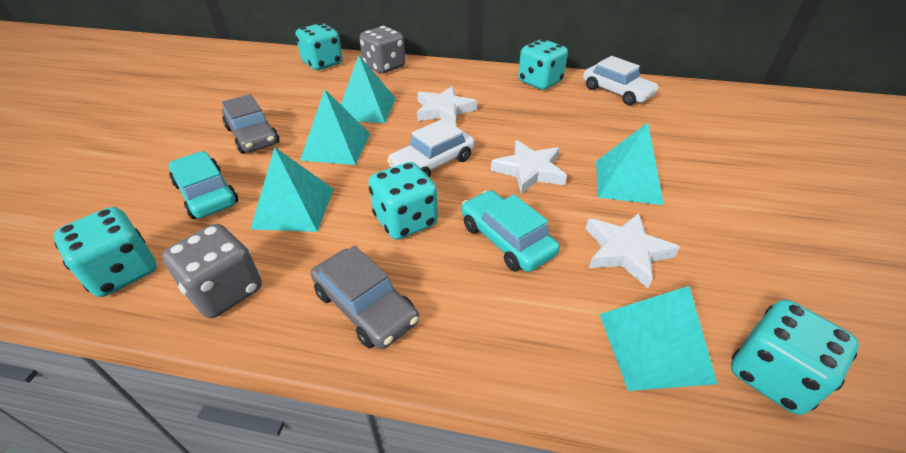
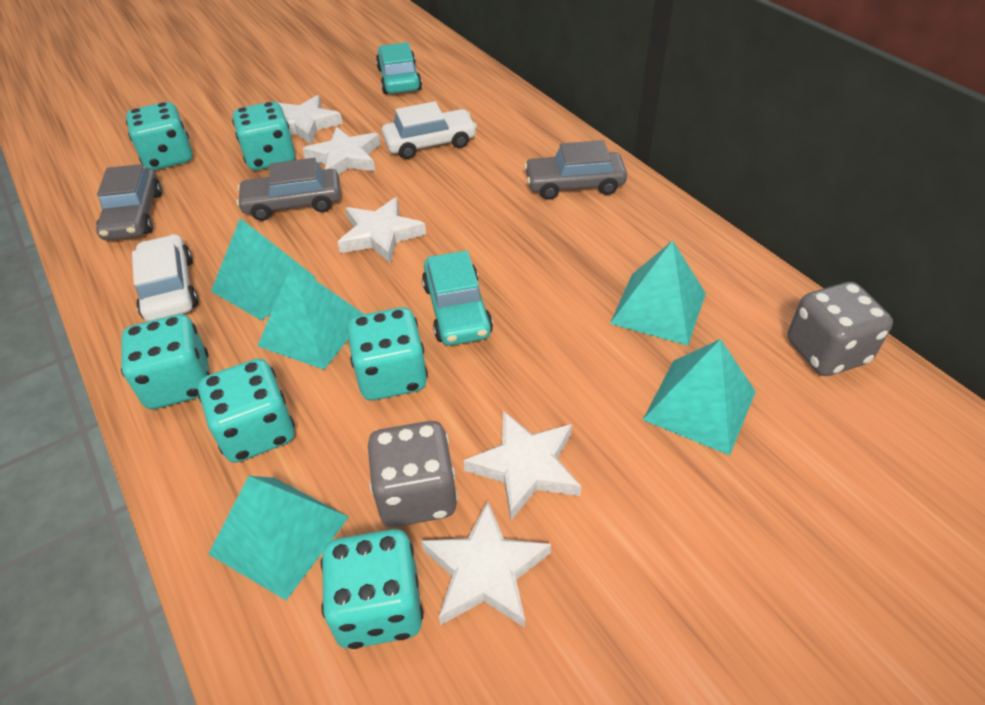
grey car: 2 -> 3
turquoise dice: 5 -> 6
white star: 3 -> 5

